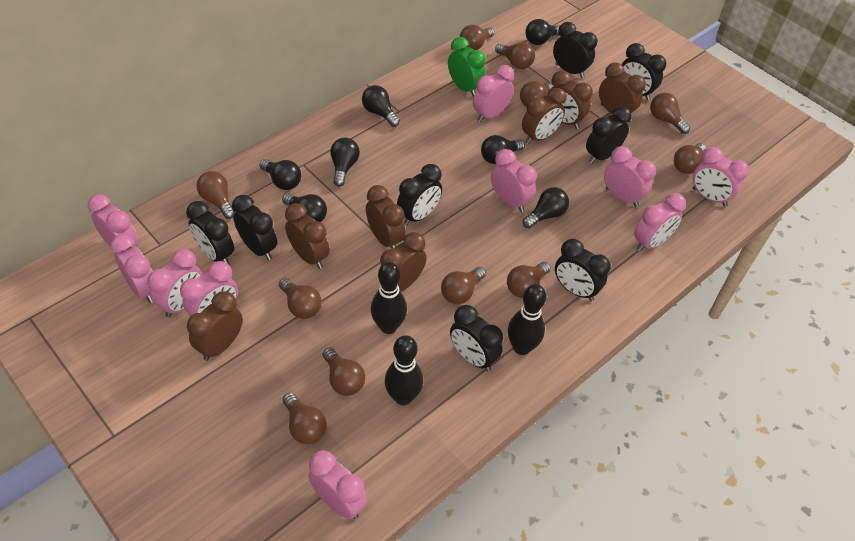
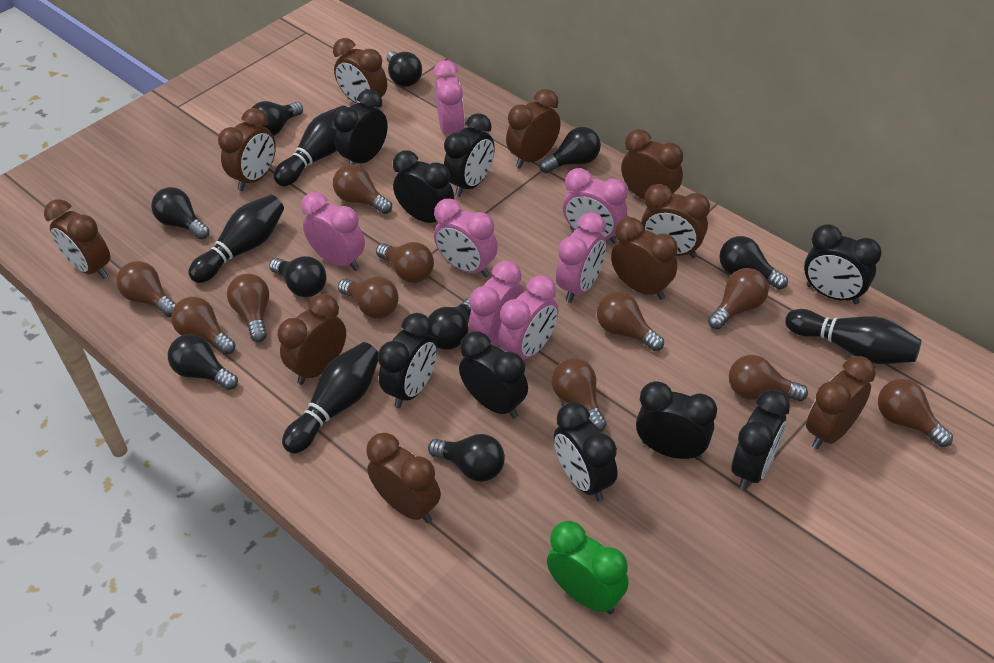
black bowling pin: 3 -> 4
black clock: 8 -> 9
black light bulb: 7 -> 9
brown clock: 7 -> 10
pink clock: 10 -> 7

